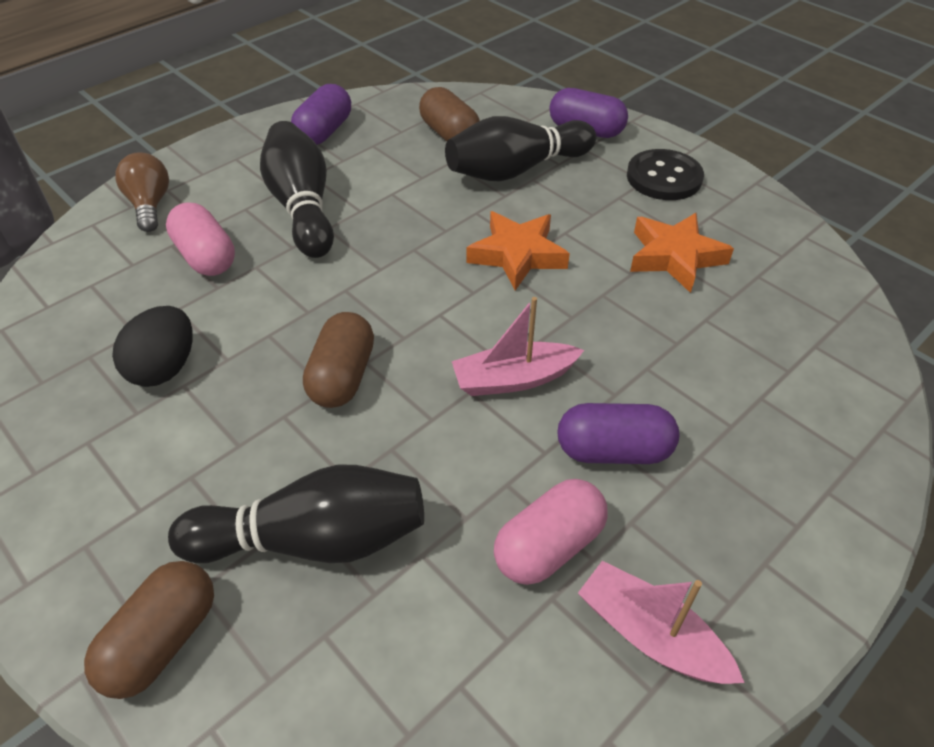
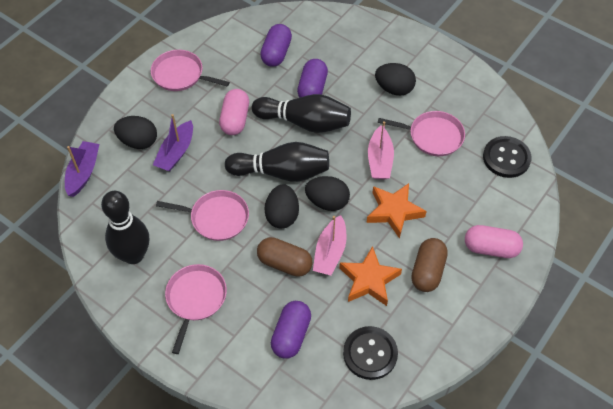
black button: 1 -> 2
black egg: 1 -> 4
brown capsule: 3 -> 2
brown light bulb: 1 -> 0
pink pan: 0 -> 4
purple boat: 0 -> 2

